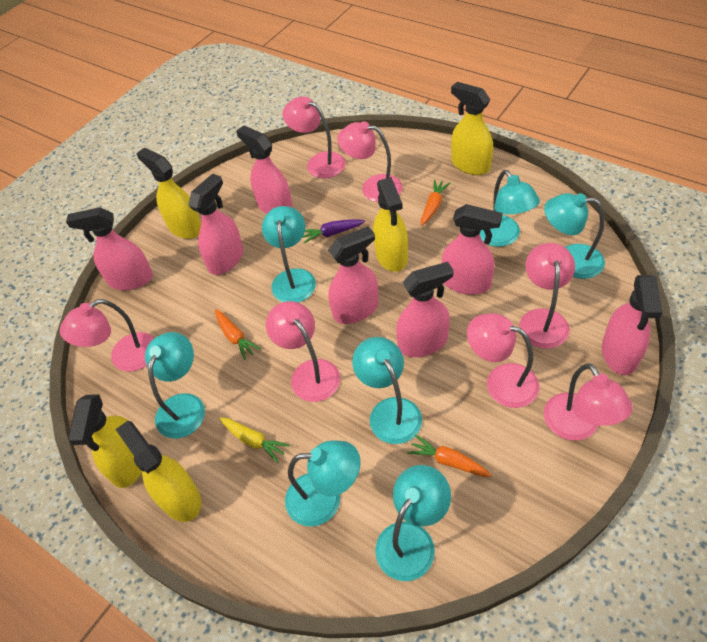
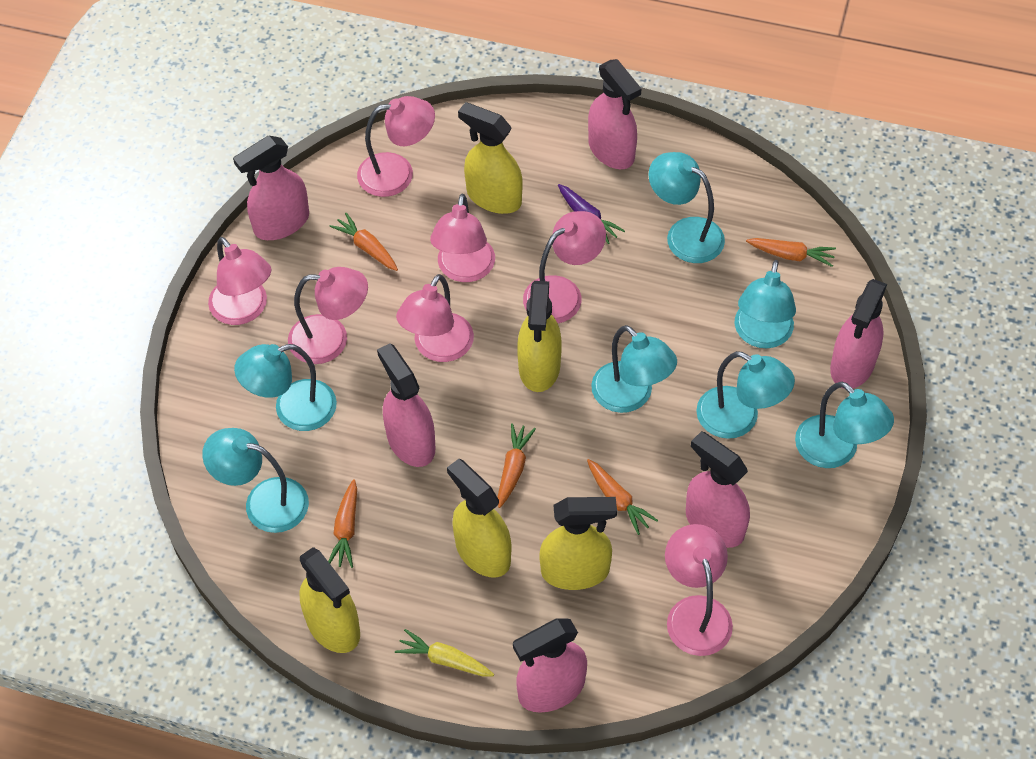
orange carrot: 3 -> 5
pink spray bottle: 7 -> 6

